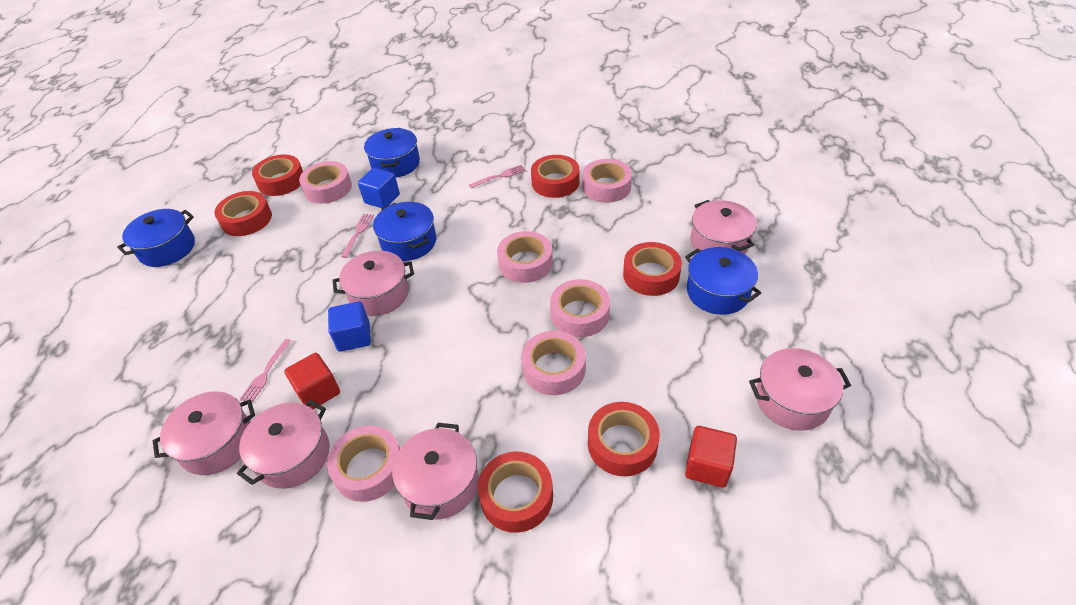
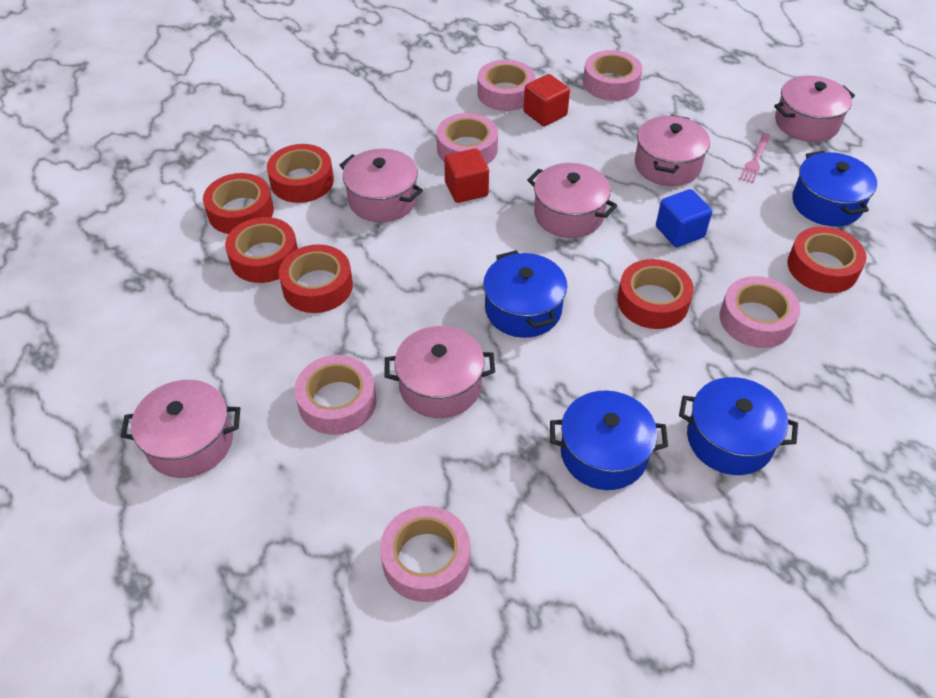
blue cube: 2 -> 1
pink fork: 3 -> 1

